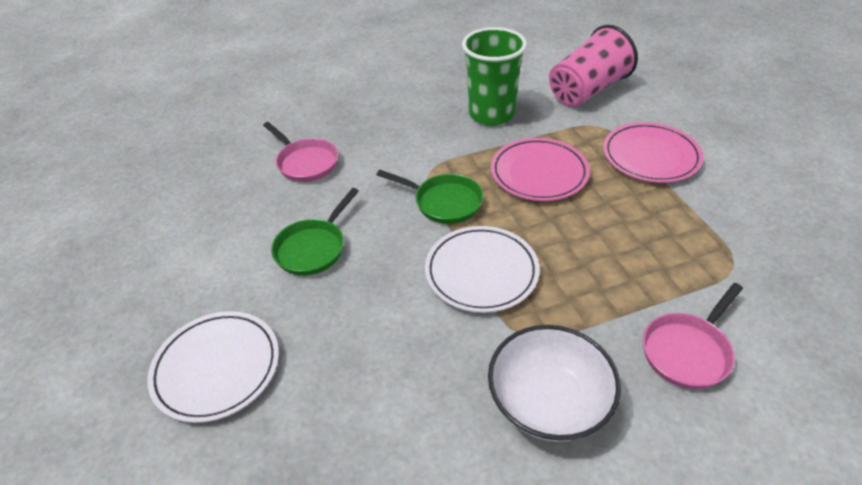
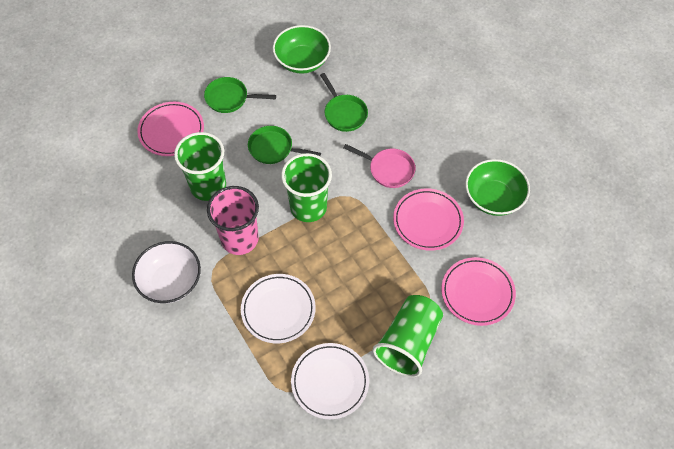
green bowl: 0 -> 2
green cup: 1 -> 3
green pan: 2 -> 3
pink pan: 2 -> 1
pink plate: 2 -> 3

